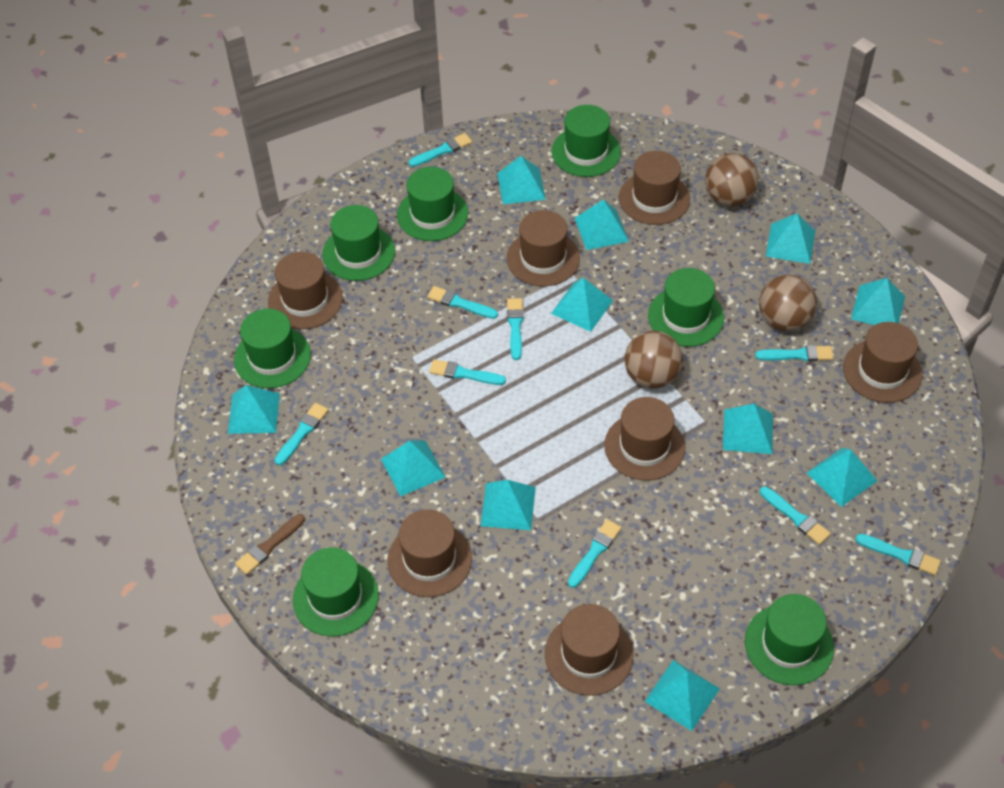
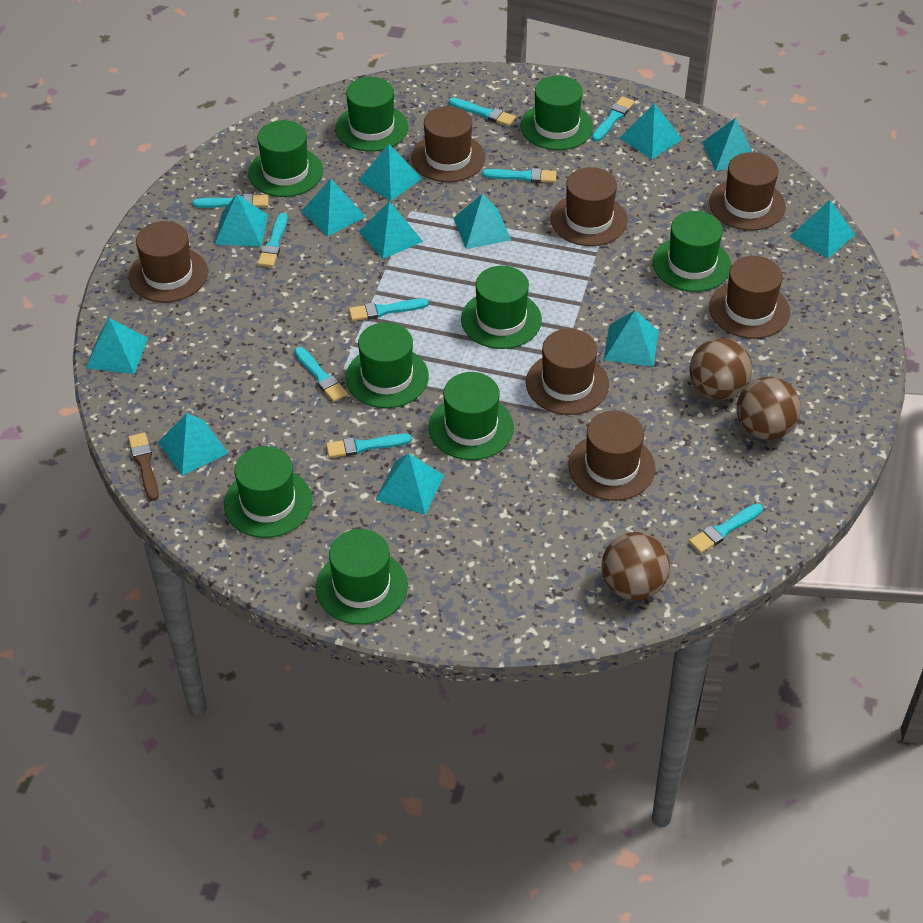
green hat: 7 -> 9
turquoise pyramid: 11 -> 12

